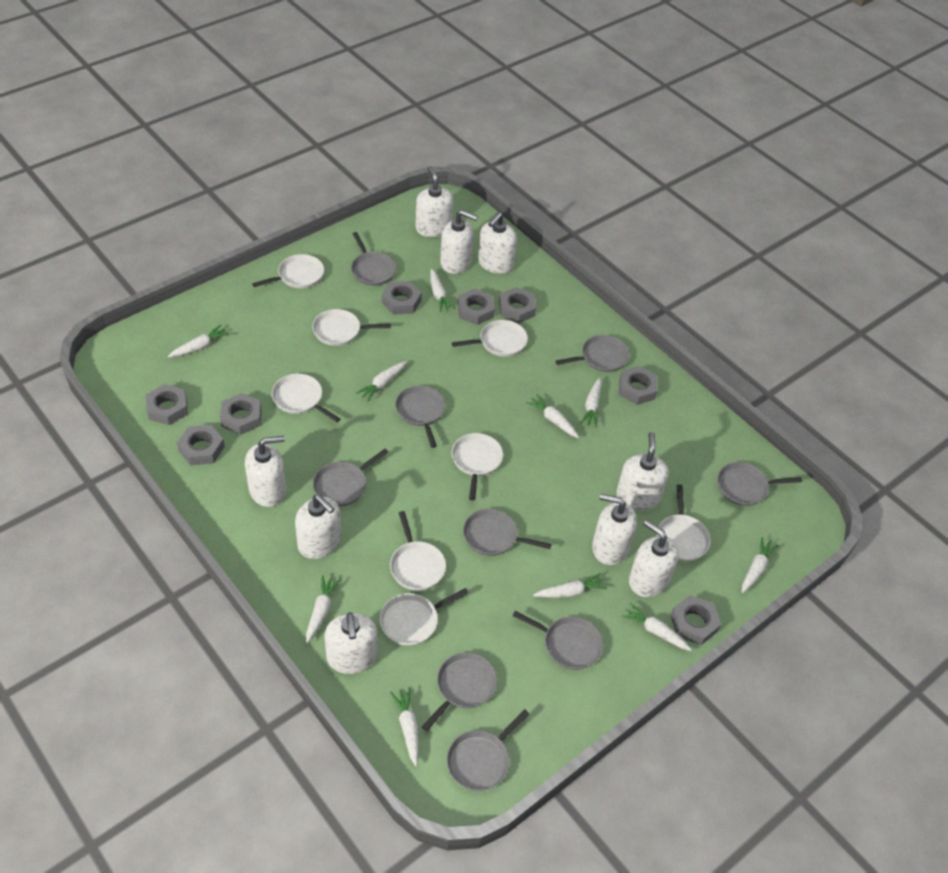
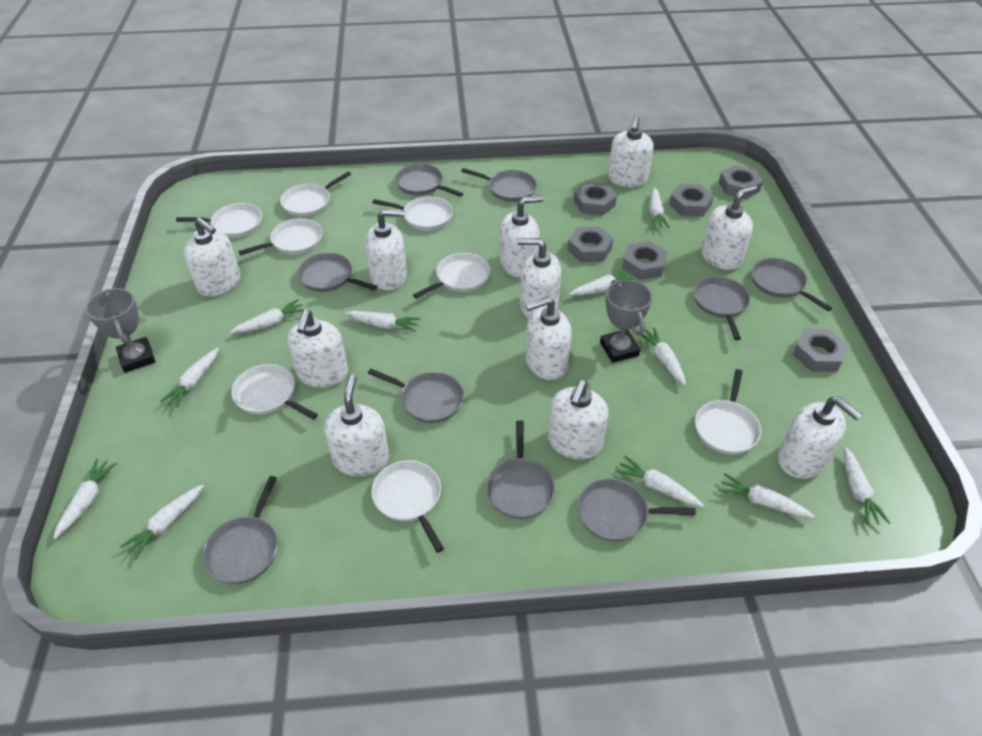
grey nut: 8 -> 6
grey trophy: 0 -> 2
white carrot: 10 -> 11
white soap dispenser: 9 -> 11

